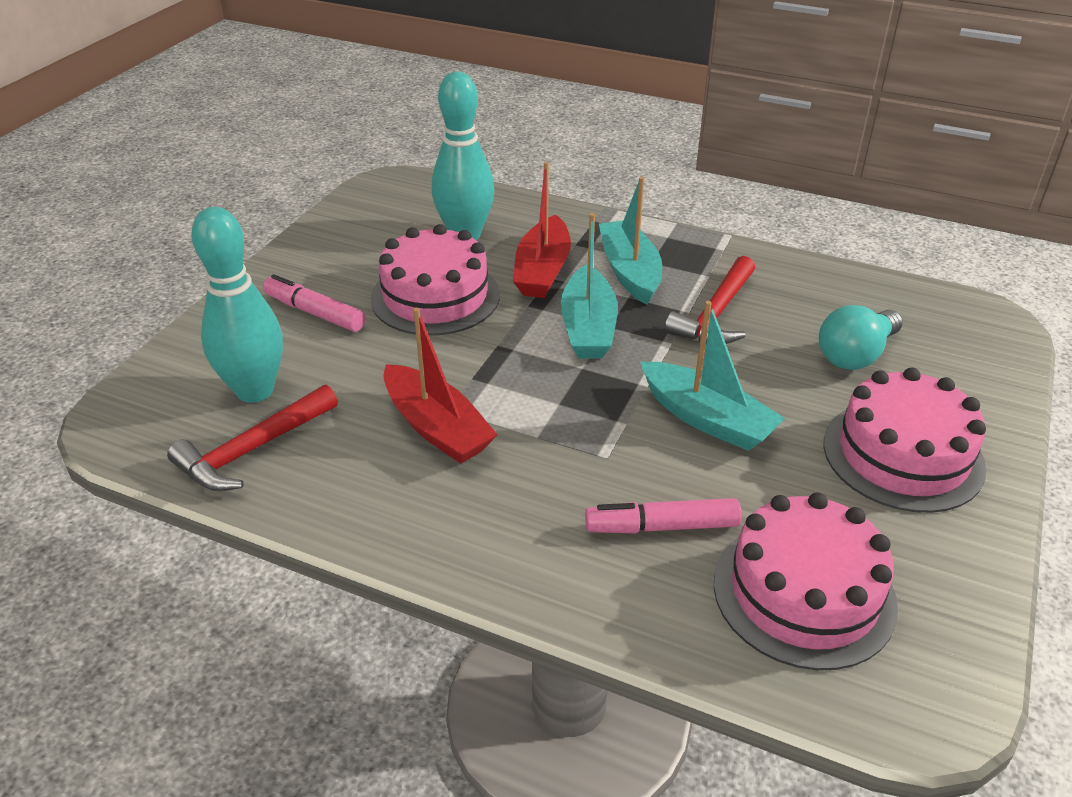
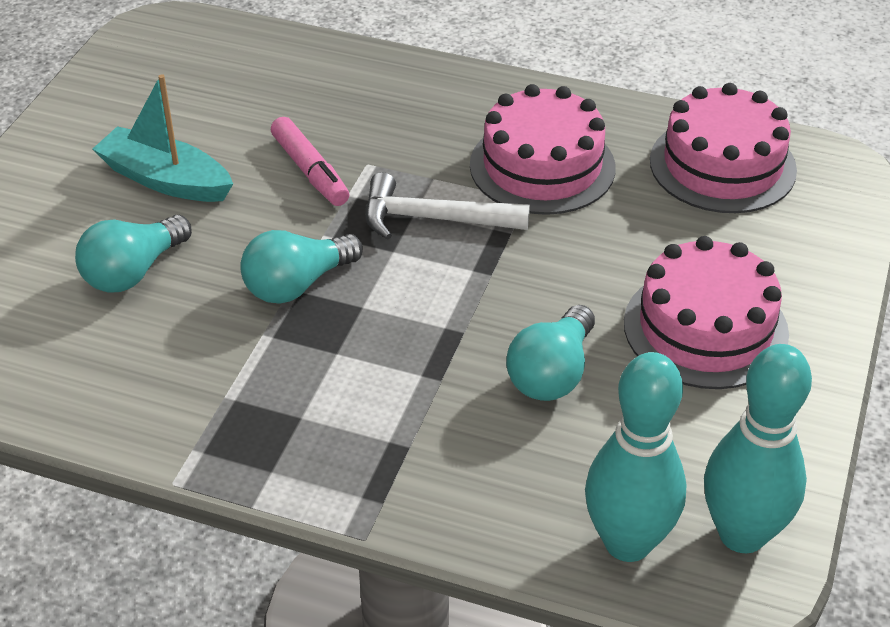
pink marker: 2 -> 1
red boat: 2 -> 0
red hammer: 2 -> 0
turquoise boat: 3 -> 1
turquoise light bulb: 1 -> 3
white hammer: 0 -> 1

